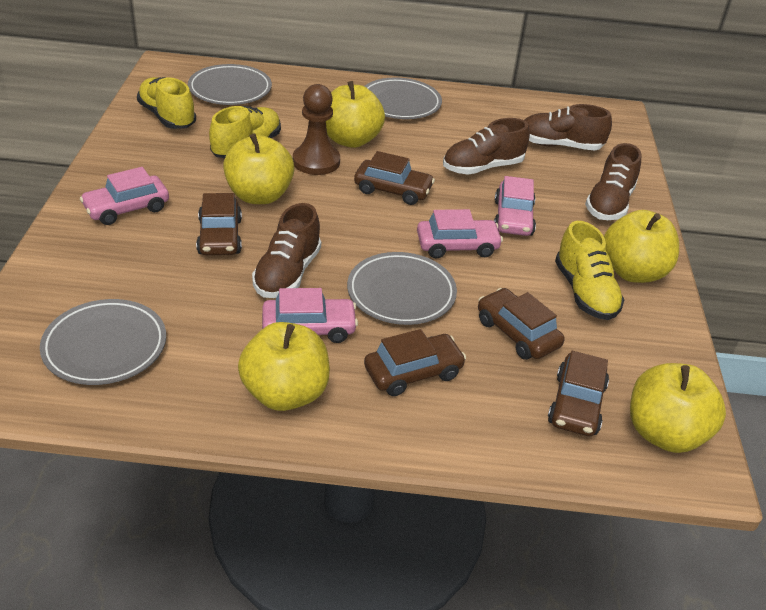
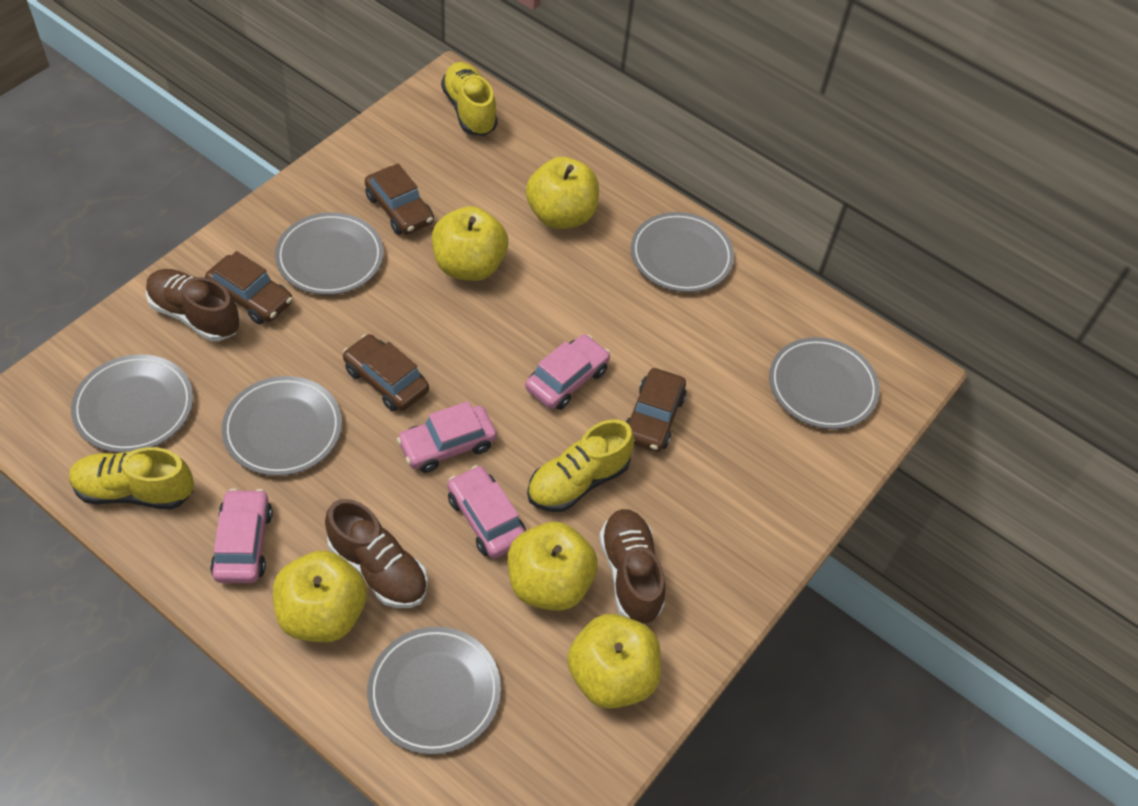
brown car: 5 -> 4
brown pawn: 1 -> 0
brown shoe: 4 -> 3
grey plate: 4 -> 6

